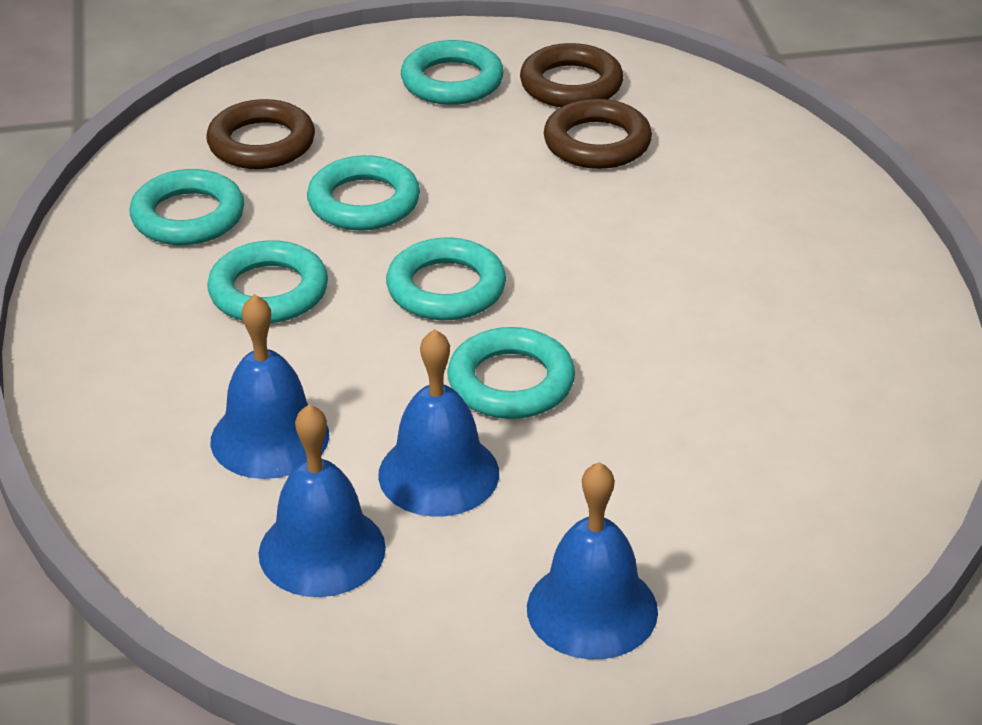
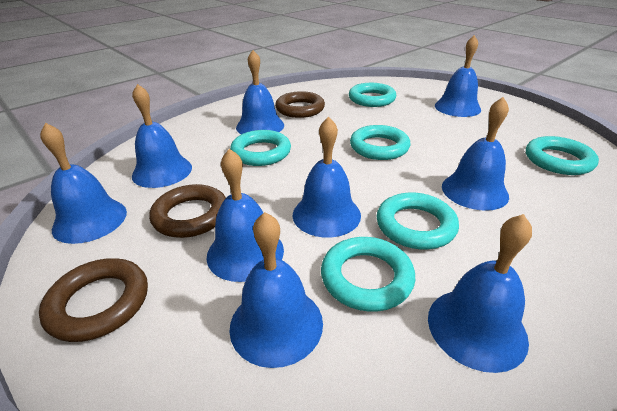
blue bell: 4 -> 9

